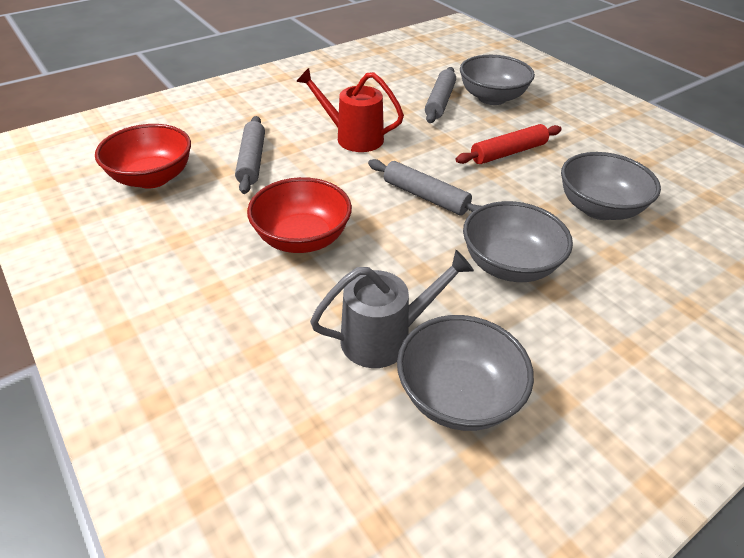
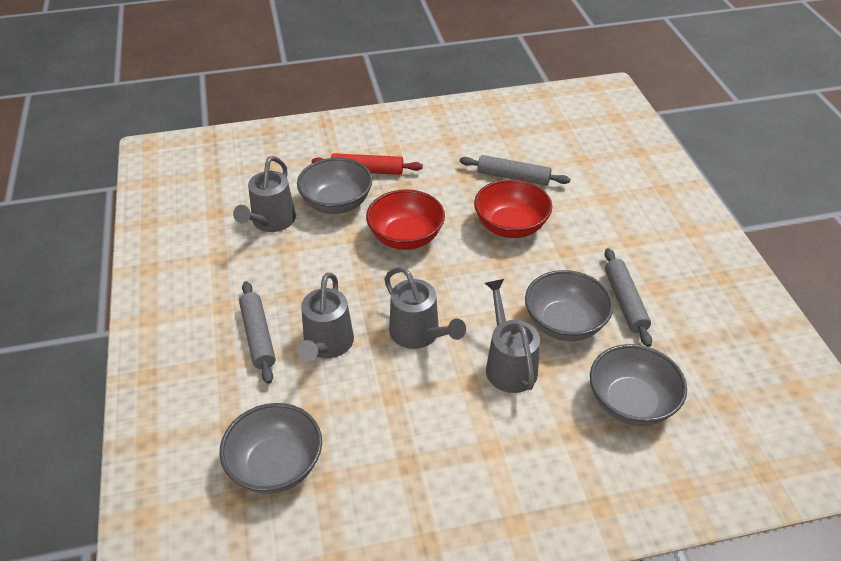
grey watering can: 1 -> 4
red watering can: 1 -> 0

